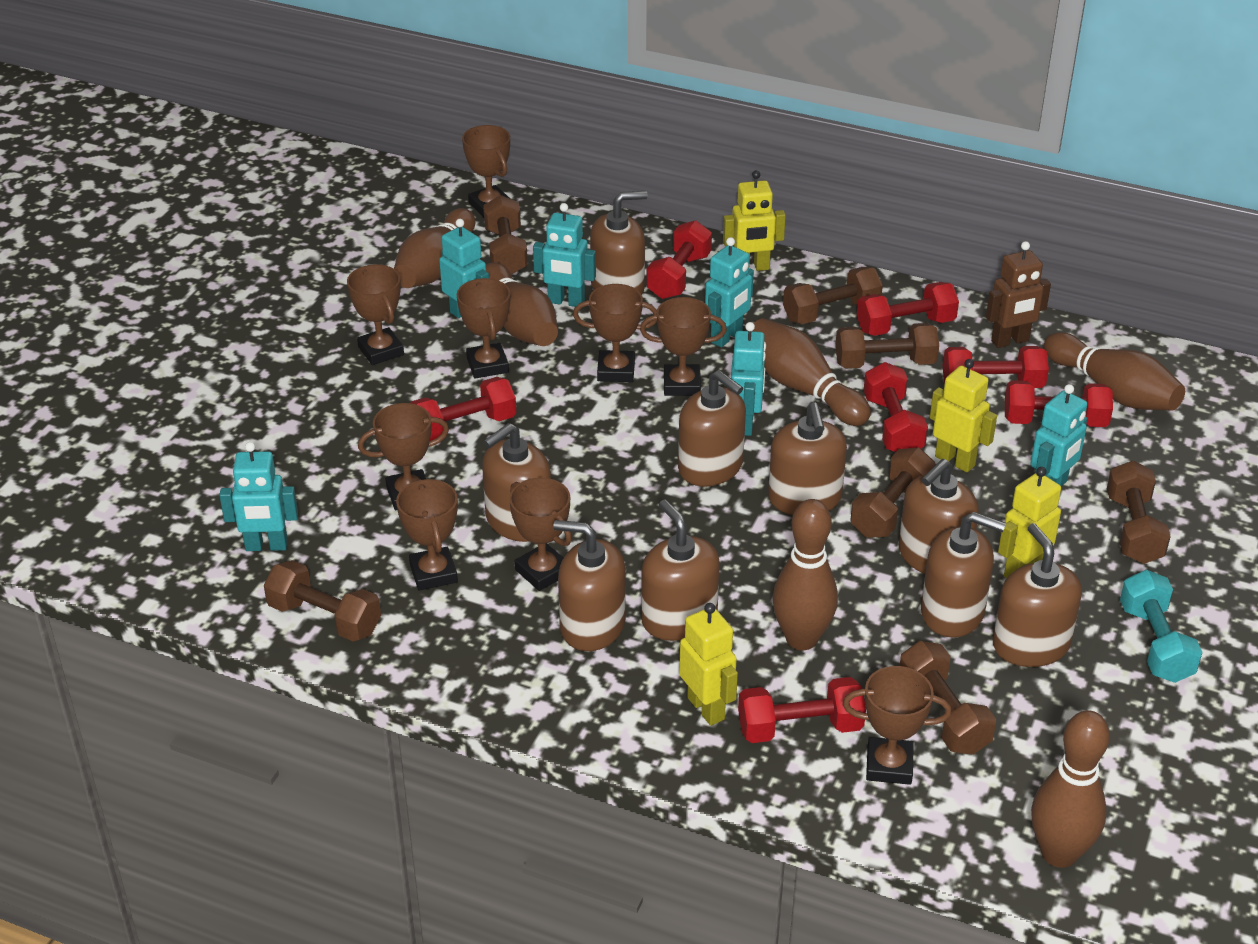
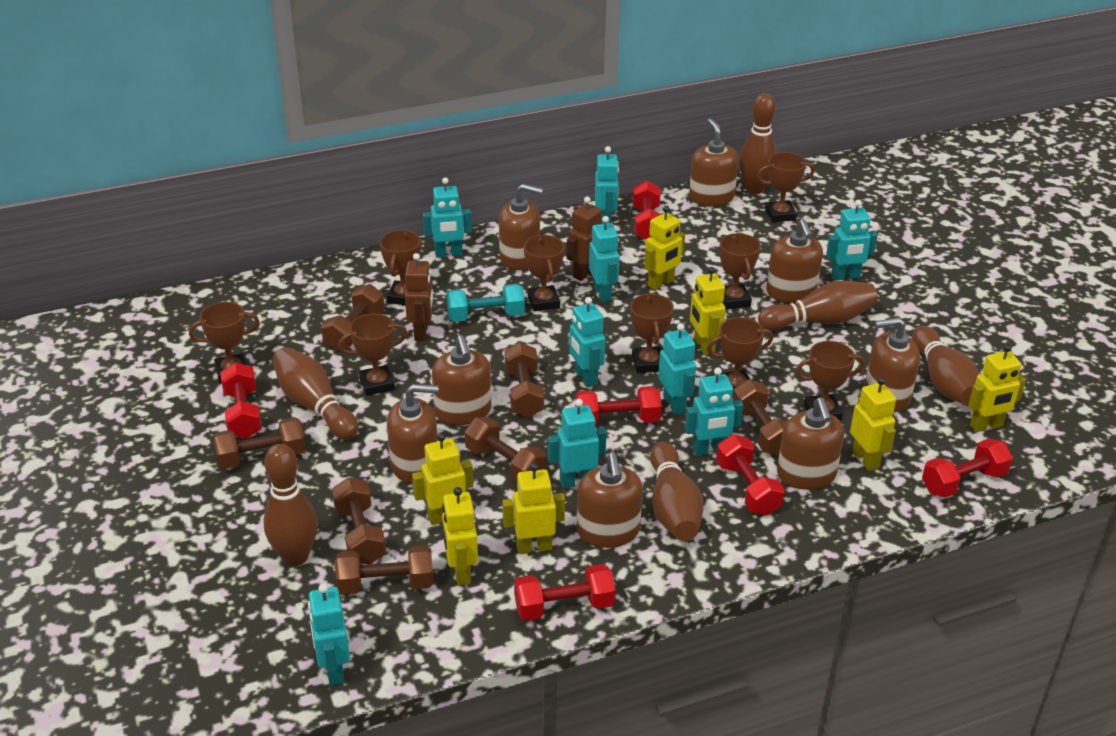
brown robot: 1 -> 2
brown soap dispenser: 9 -> 8
red dumbbell: 7 -> 6
turquoise robot: 6 -> 9
yellow robot: 4 -> 7

